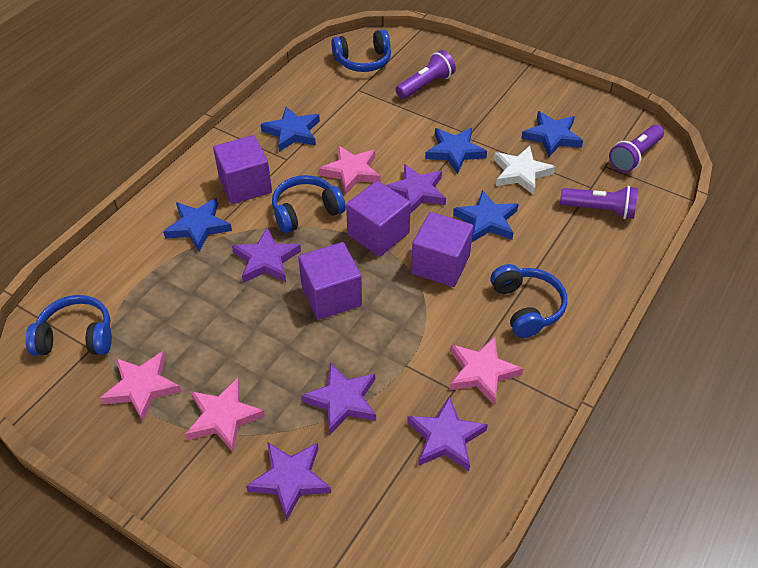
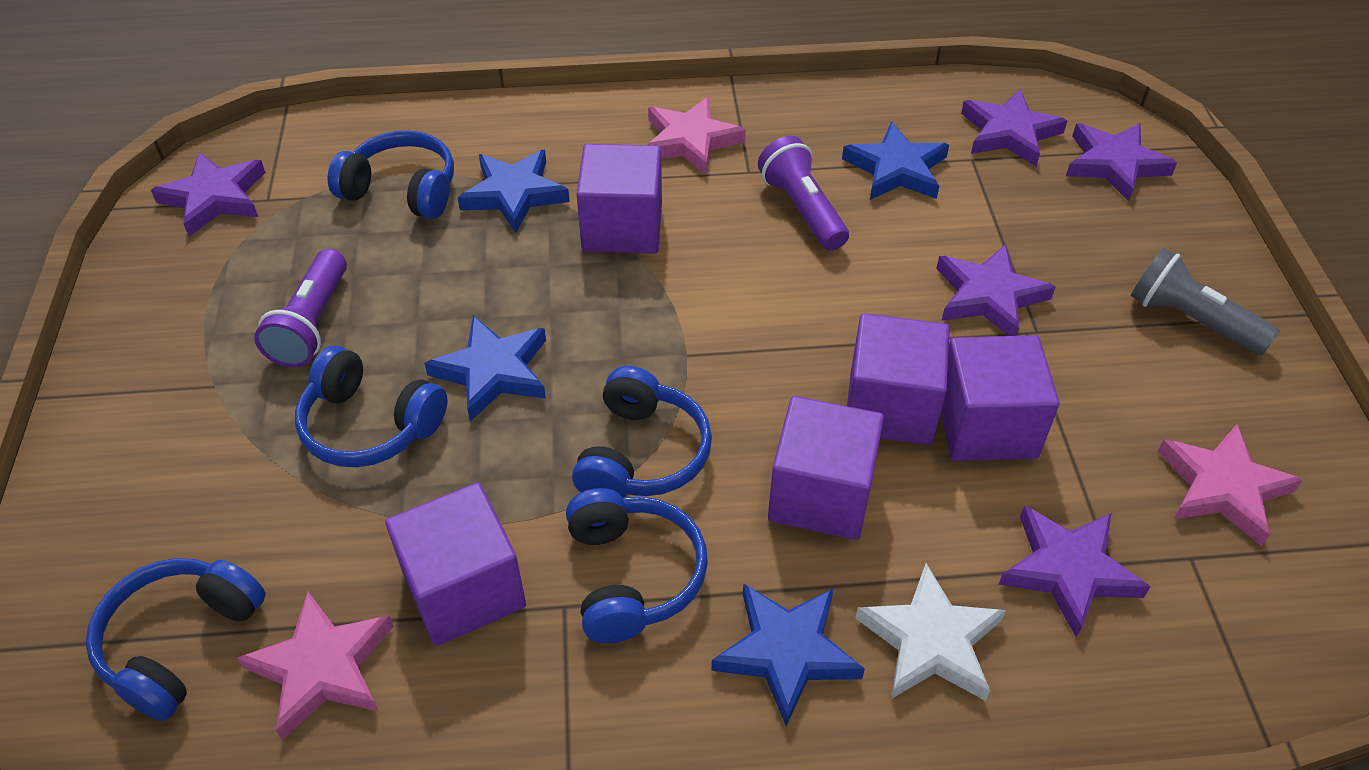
blue headphones: 4 -> 5
blue star: 5 -> 4
grey flashlight: 0 -> 1
pink star: 4 -> 3
purple cube: 4 -> 5
purple flashlight: 3 -> 2

